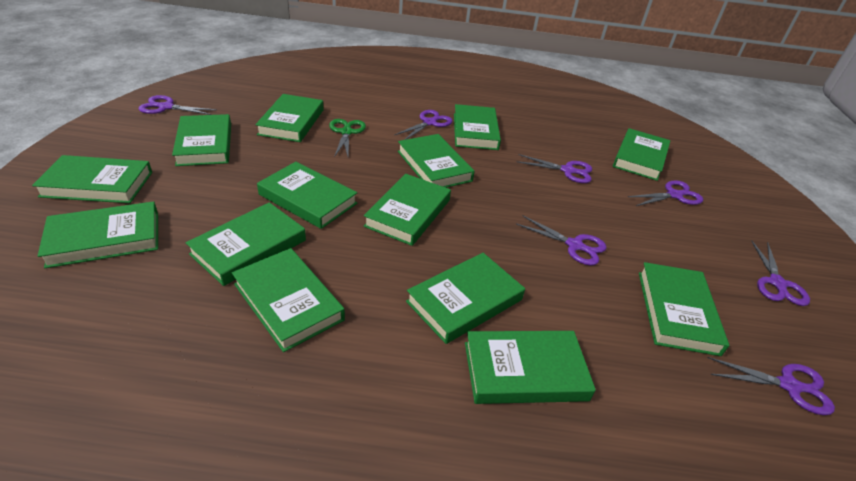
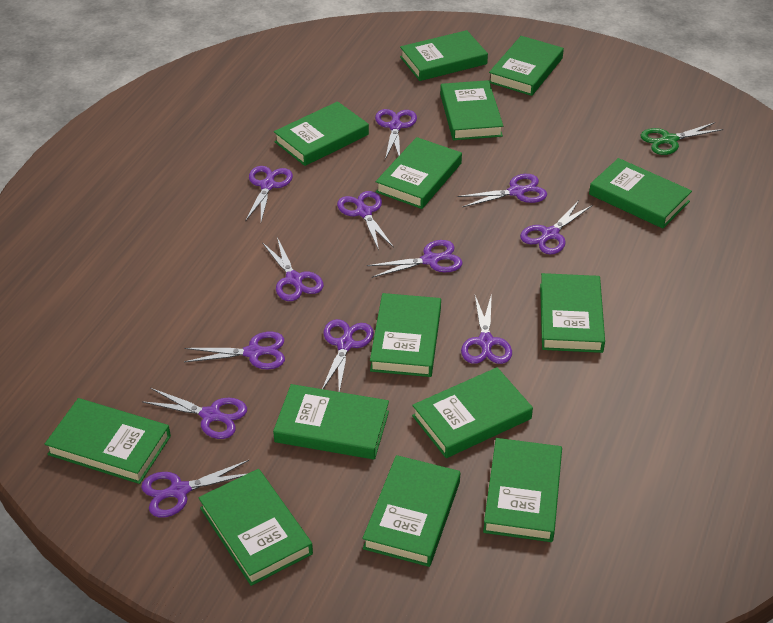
purple scissors: 7 -> 12

